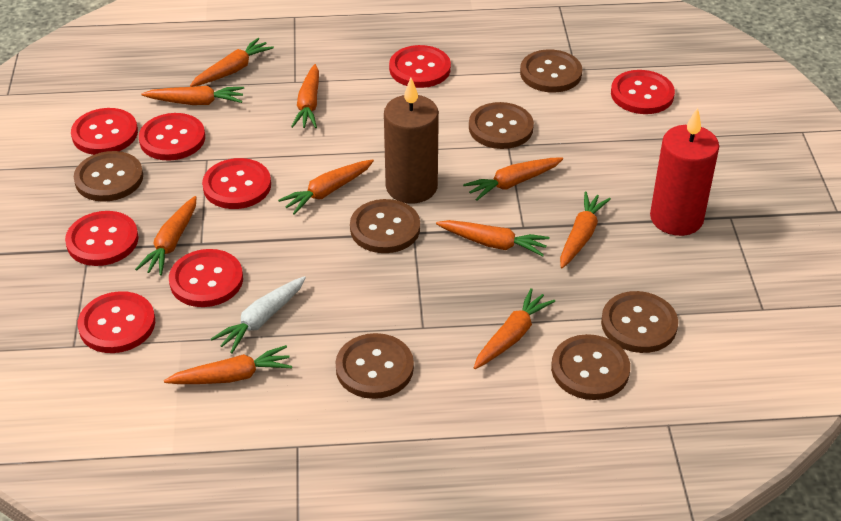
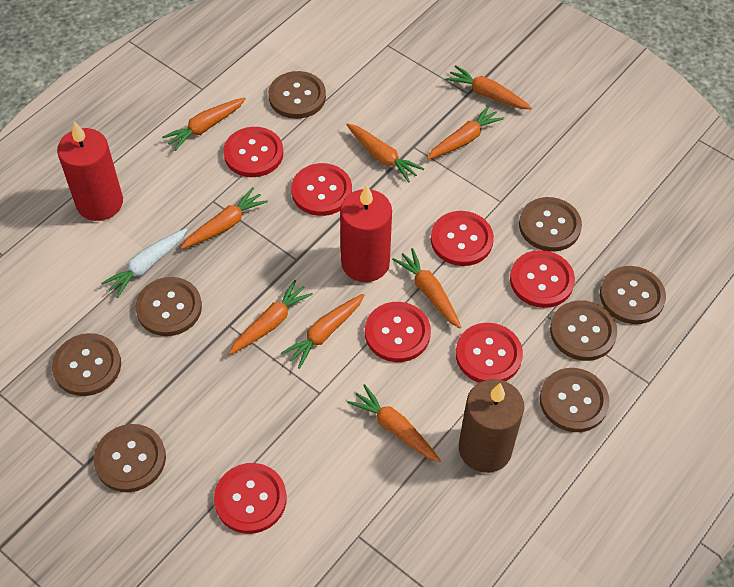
brown button: 7 -> 8
orange carrot: 10 -> 9
red button: 8 -> 7
red candle: 1 -> 2

